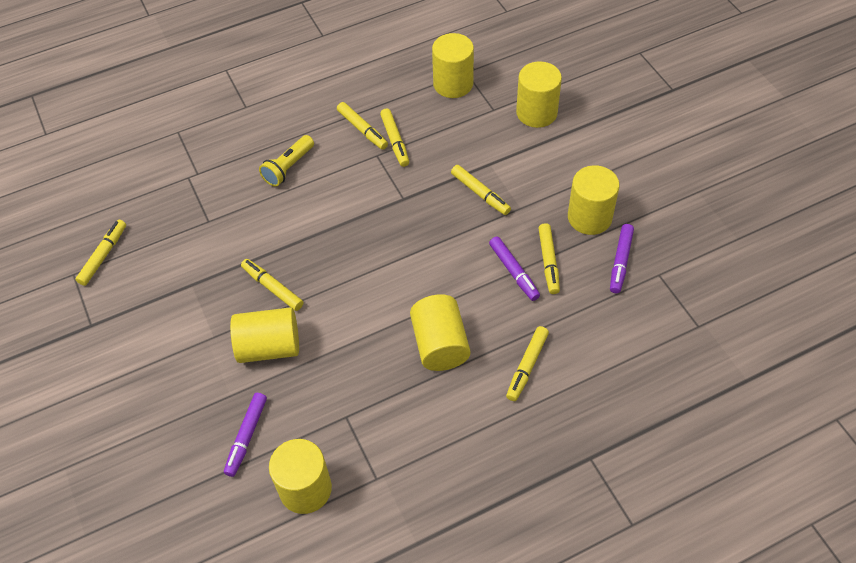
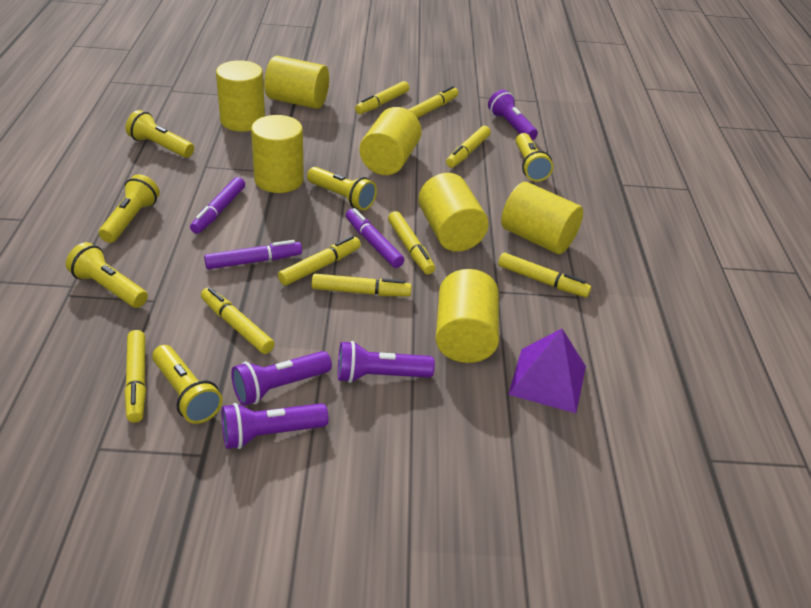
purple flashlight: 0 -> 4
purple pyramid: 0 -> 1
yellow cylinder: 6 -> 7
yellow flashlight: 1 -> 6
yellow marker: 7 -> 9

